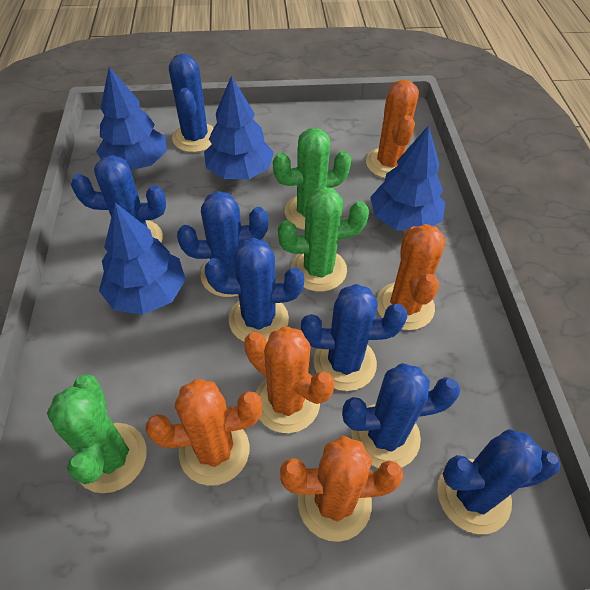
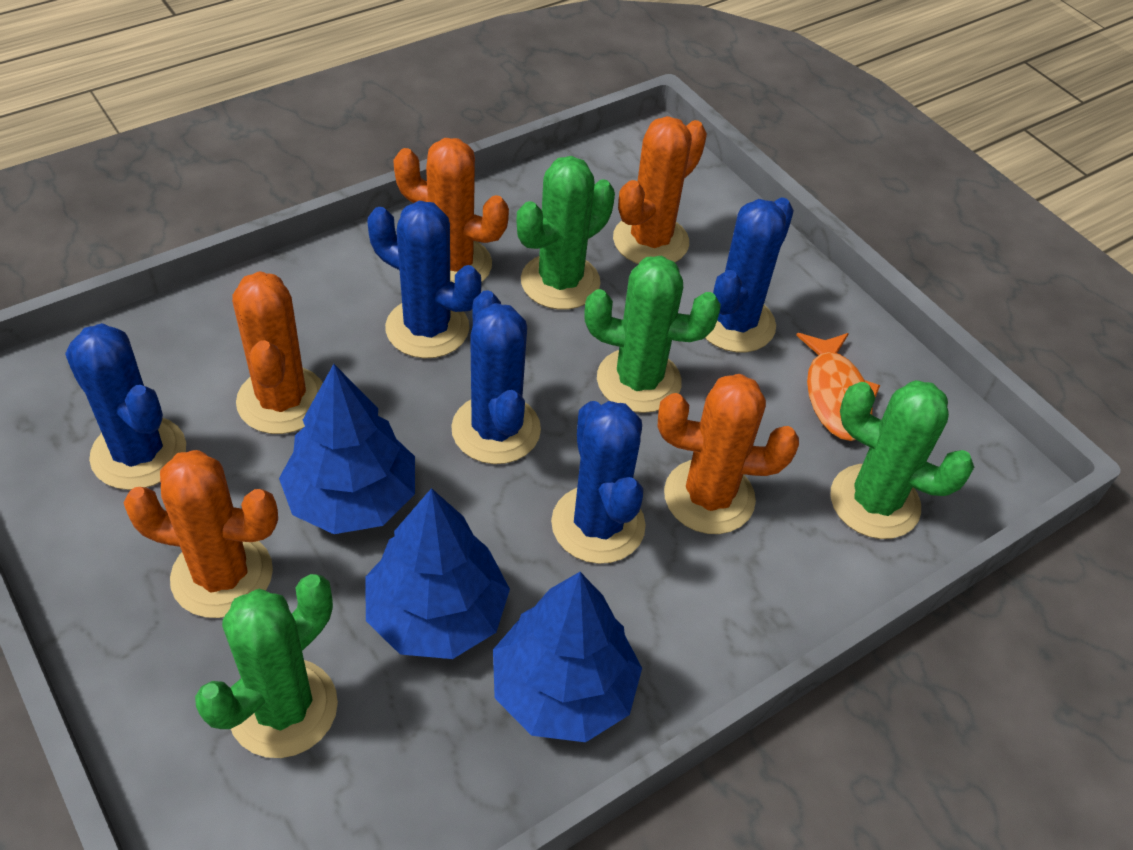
blue cactus: 7 -> 5
blue tree: 4 -> 3
green cactus: 3 -> 4
orange fish: 0 -> 1

